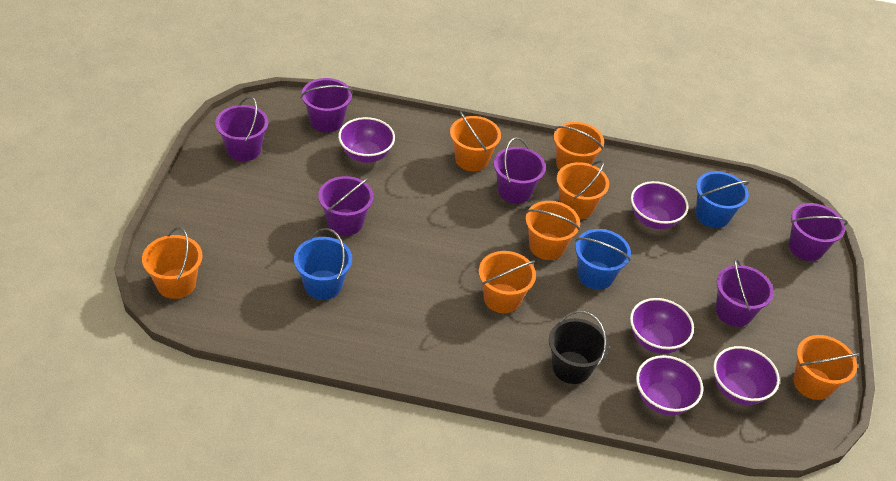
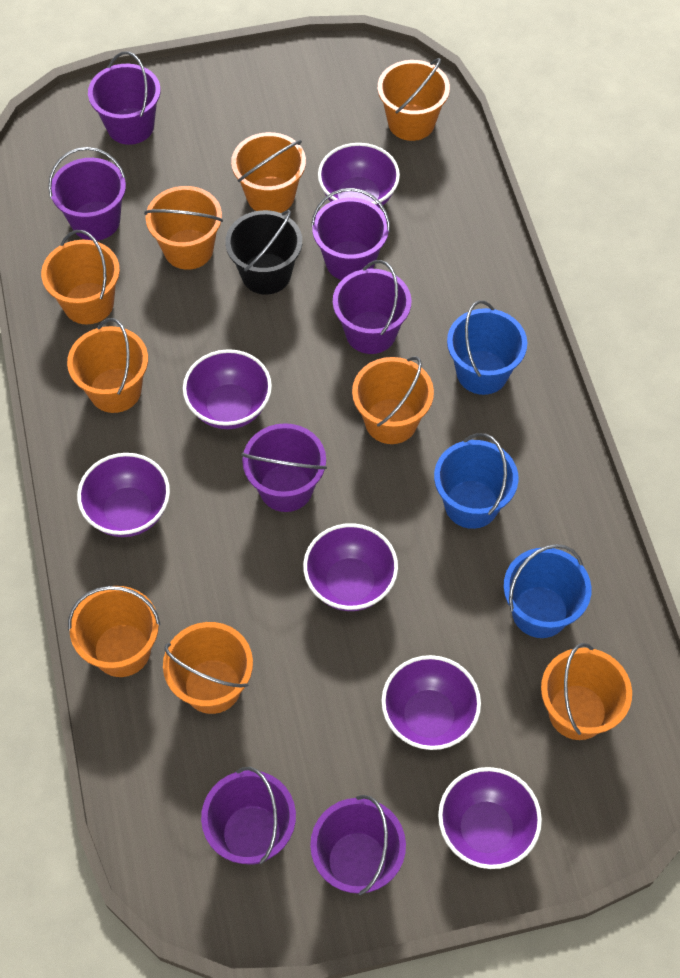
orange bucket: 7 -> 9
purple bowl: 5 -> 6
purple bucket: 6 -> 7

